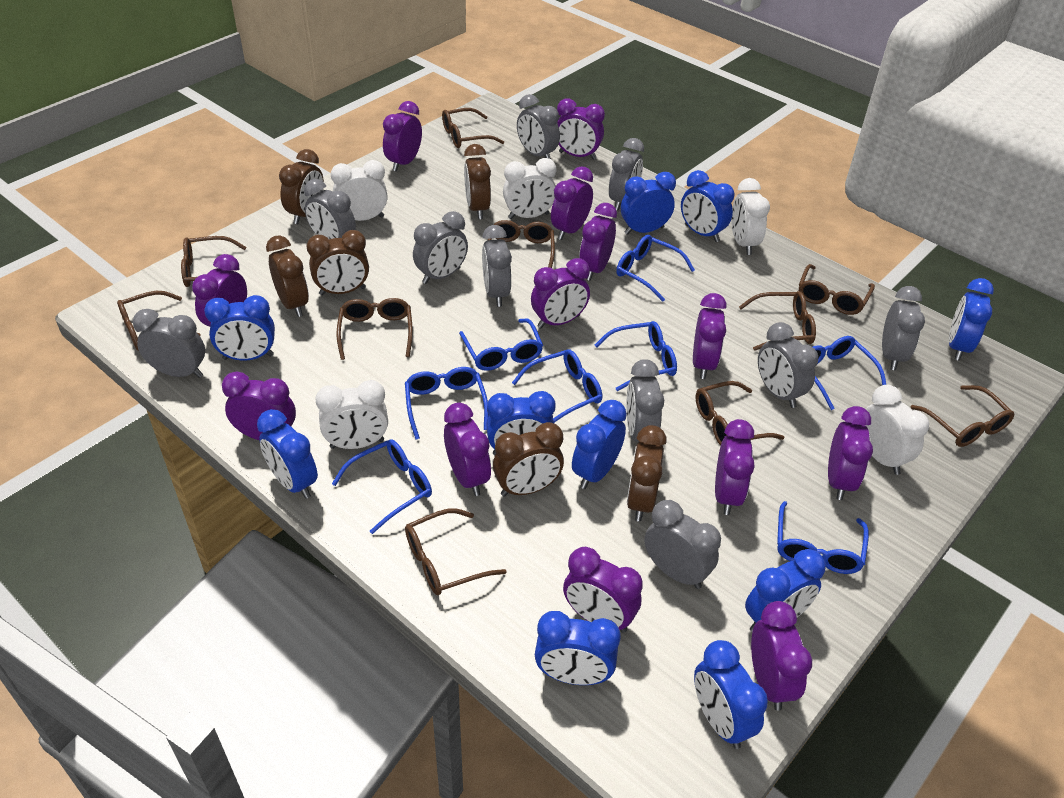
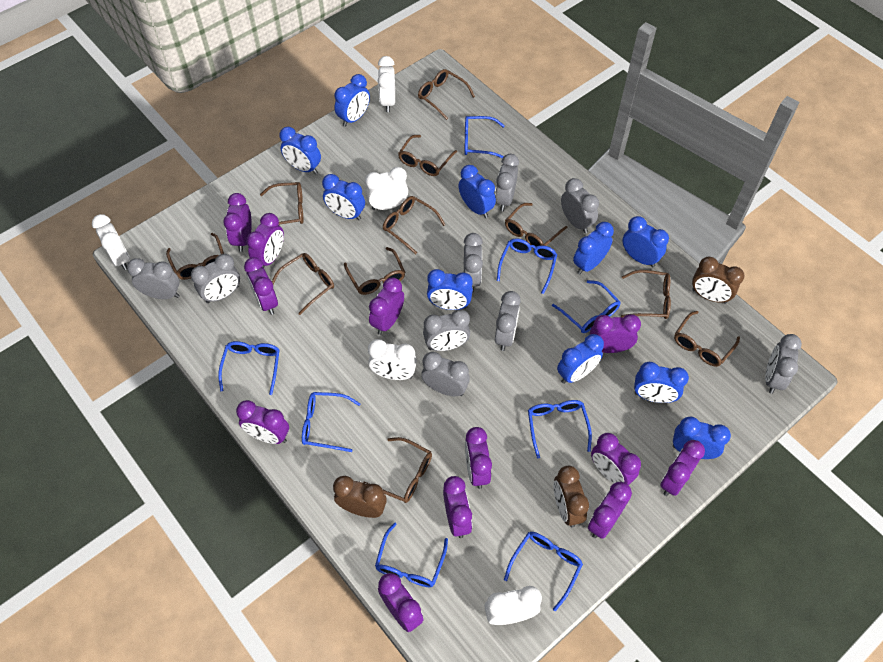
brown clock: 6 -> 3
brown glasses: 10 -> 11
grey clock: 10 -> 9
purple clock: 13 -> 12

